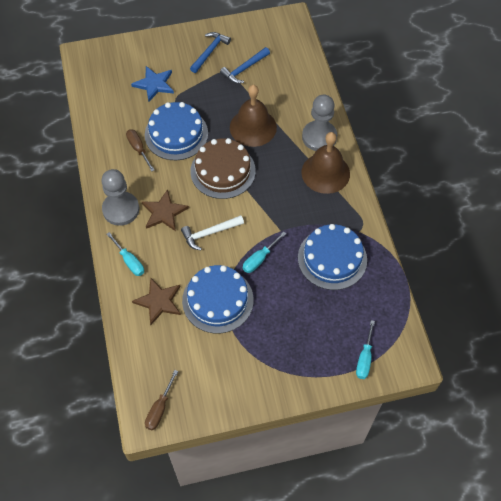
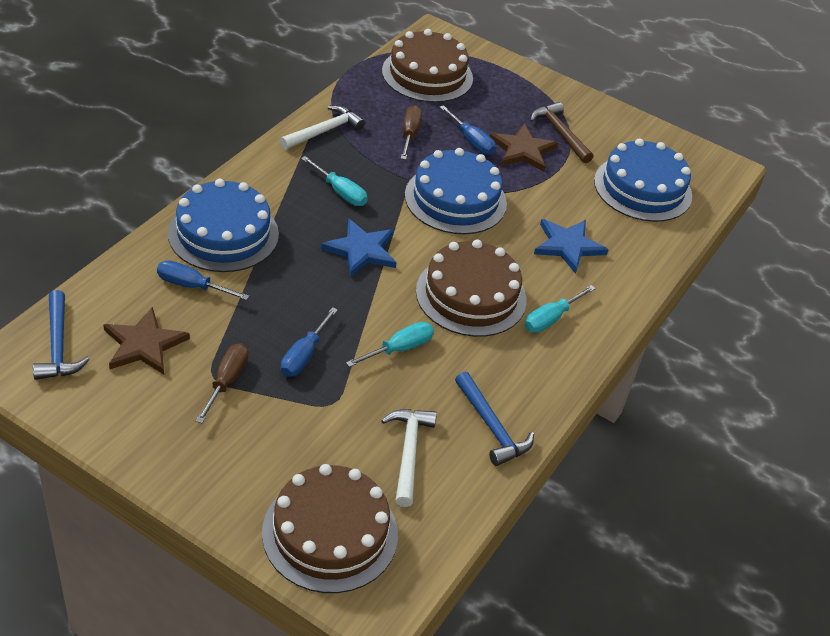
blue screwdriver: 0 -> 3
blue star: 1 -> 2
brown bell: 2 -> 0
brown cake: 1 -> 3
brown hammer: 0 -> 1
grey pawn: 2 -> 0
white hammer: 1 -> 2

